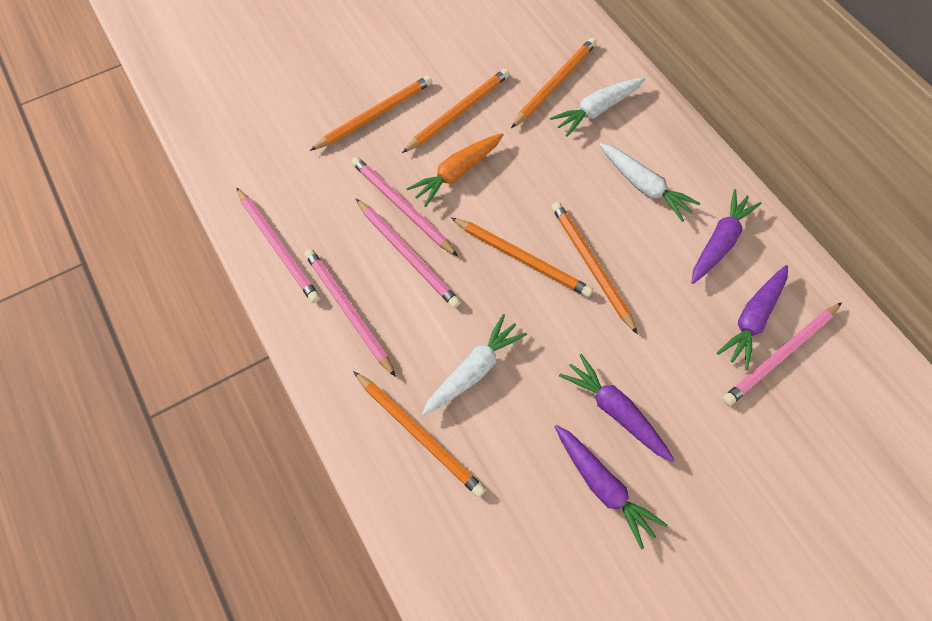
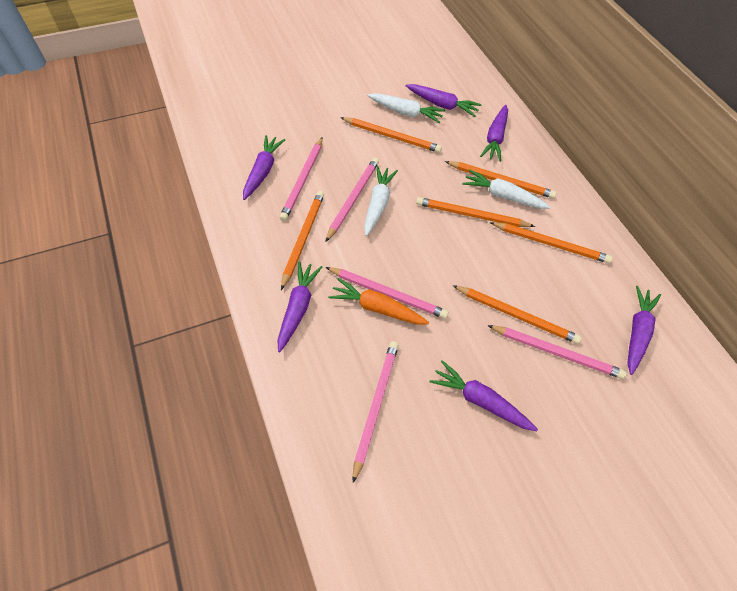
purple carrot: 4 -> 6

